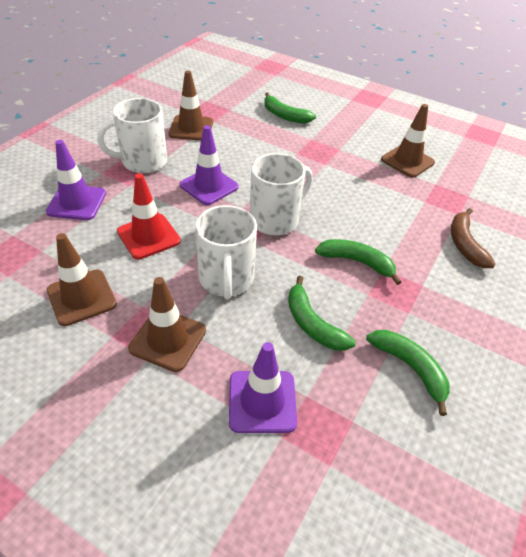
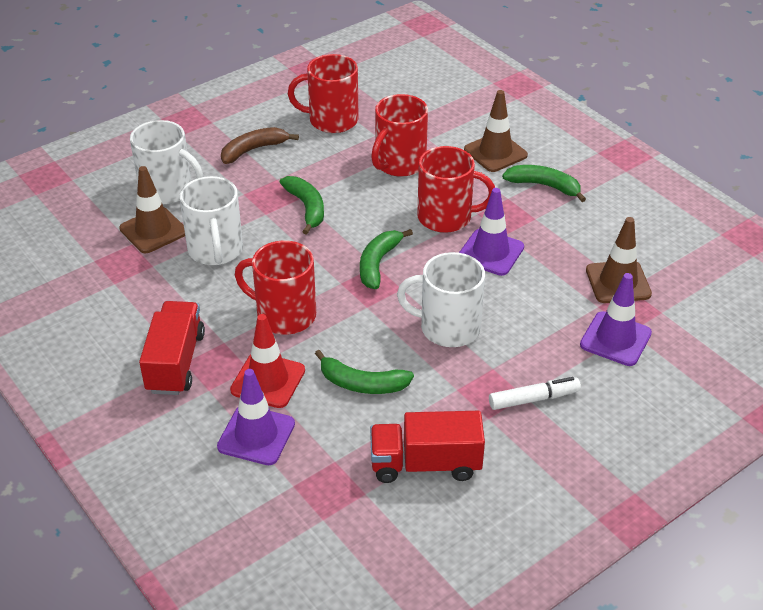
brown traffic cone: 4 -> 3
red mug: 0 -> 4
red truck: 0 -> 2
white marker: 0 -> 1

